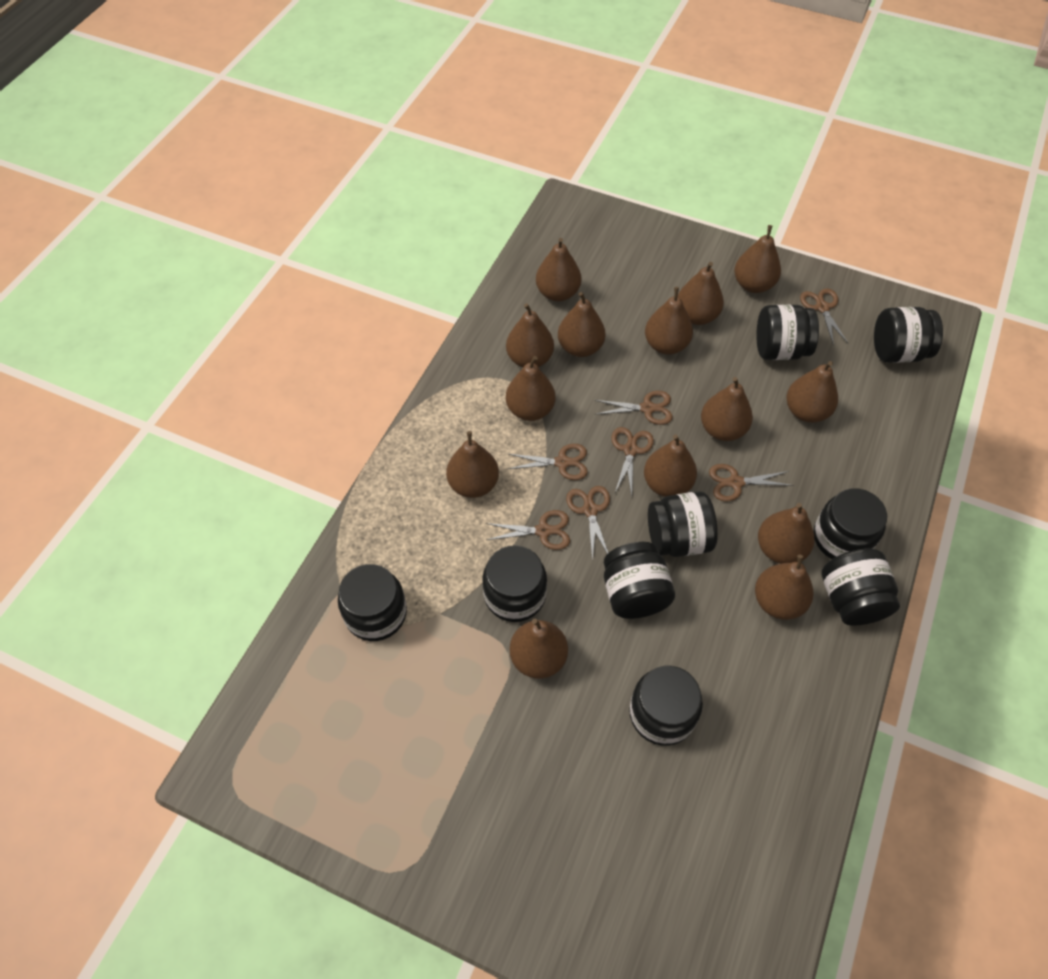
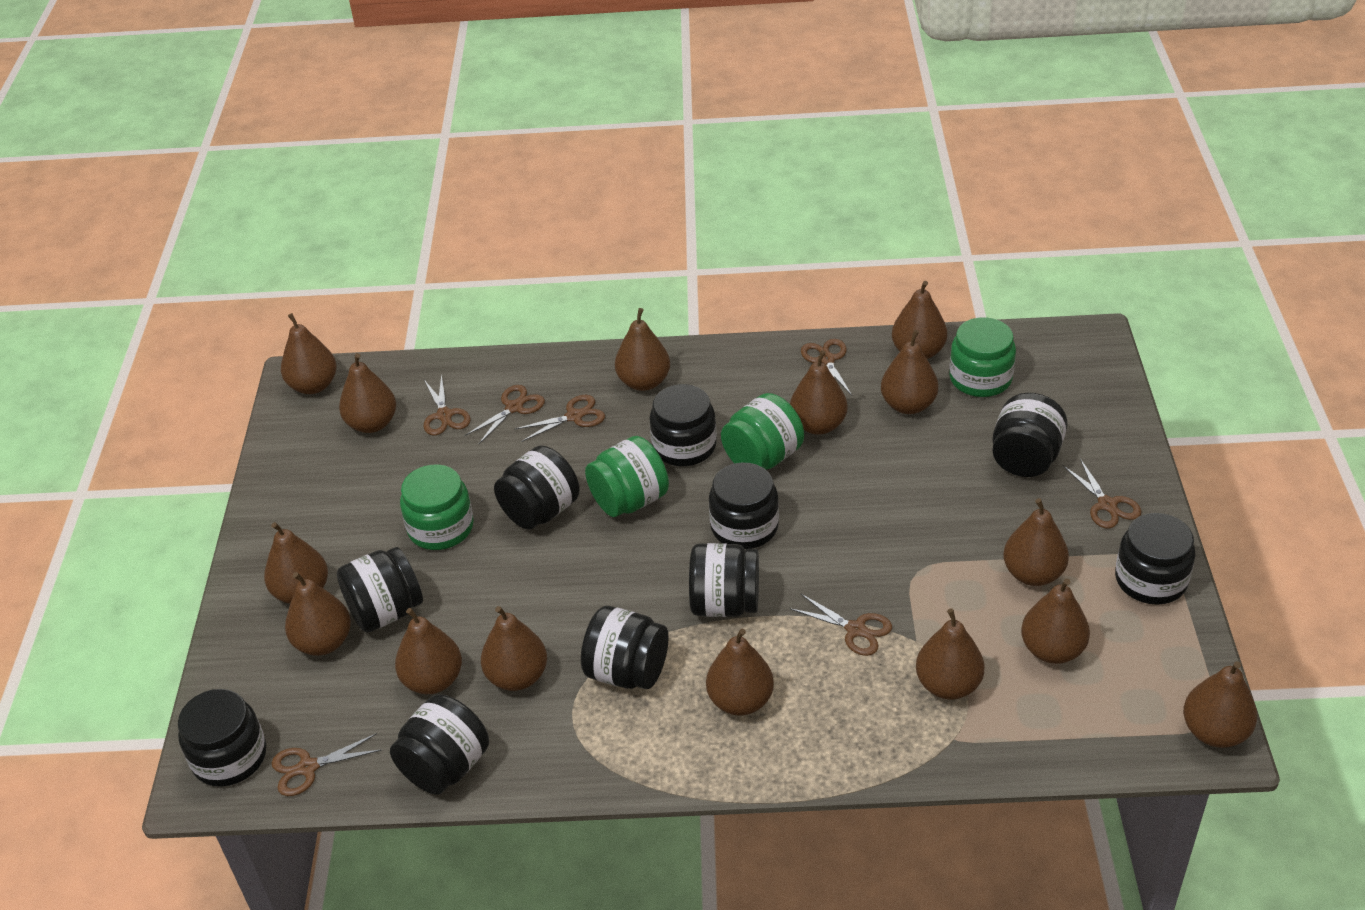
black jar: 9 -> 10
brown pear: 14 -> 15
green jar: 0 -> 4

